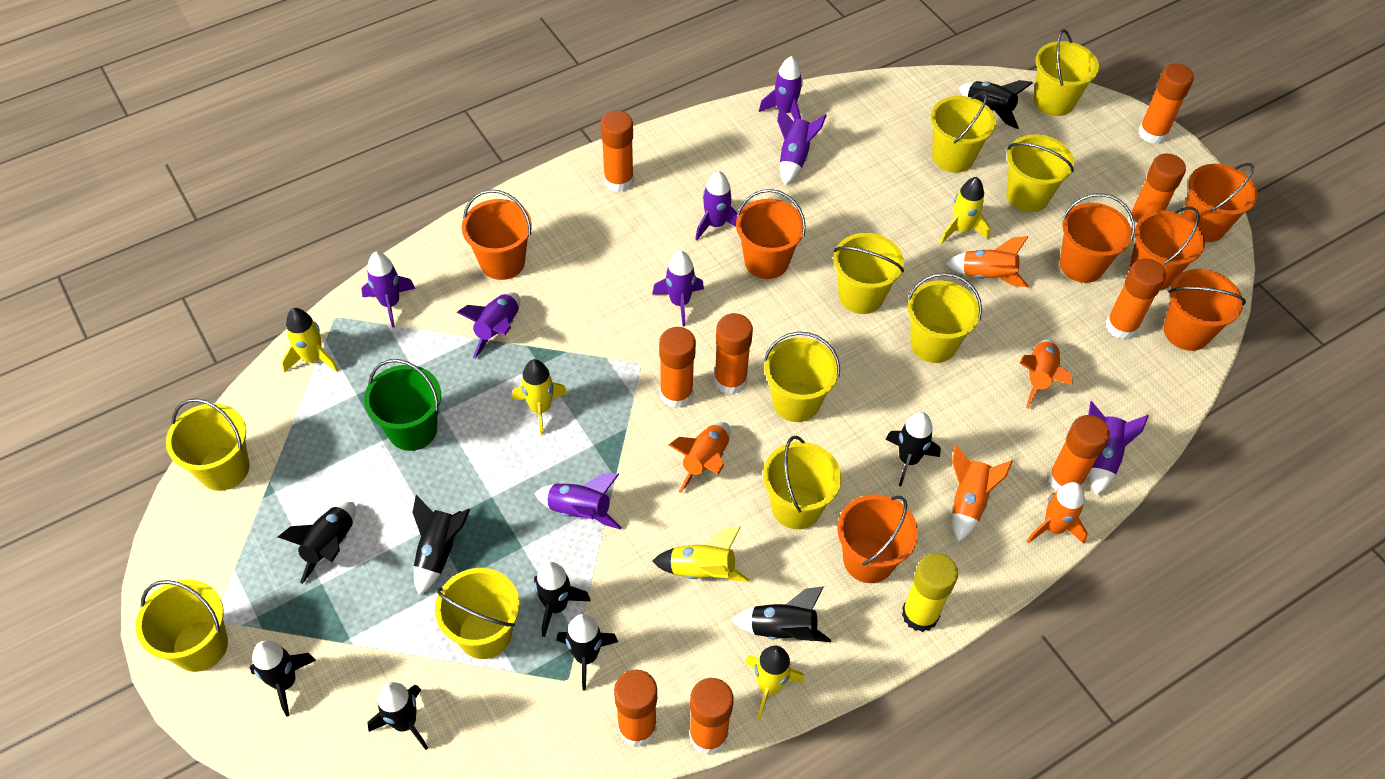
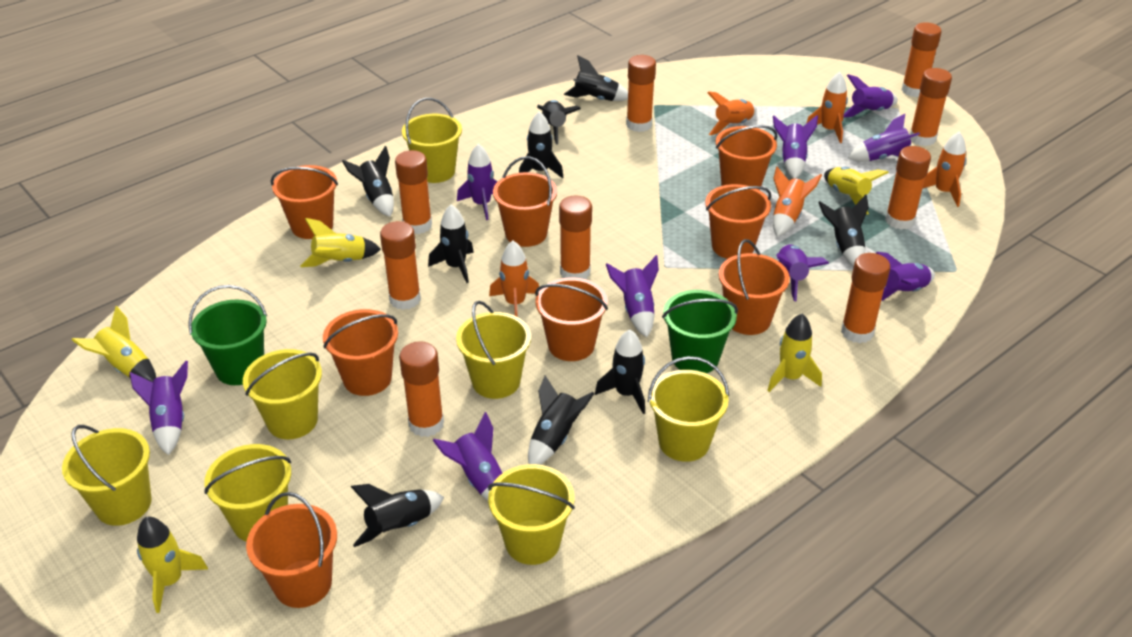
green bucket: 1 -> 2
orange bucket: 7 -> 8
purple rocket: 8 -> 9
yellow bucket: 10 -> 7
yellow glue stick: 1 -> 0

